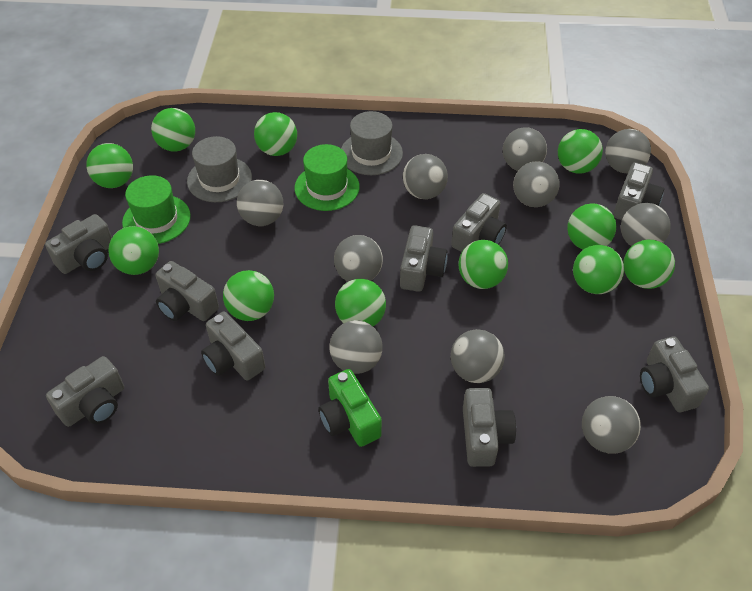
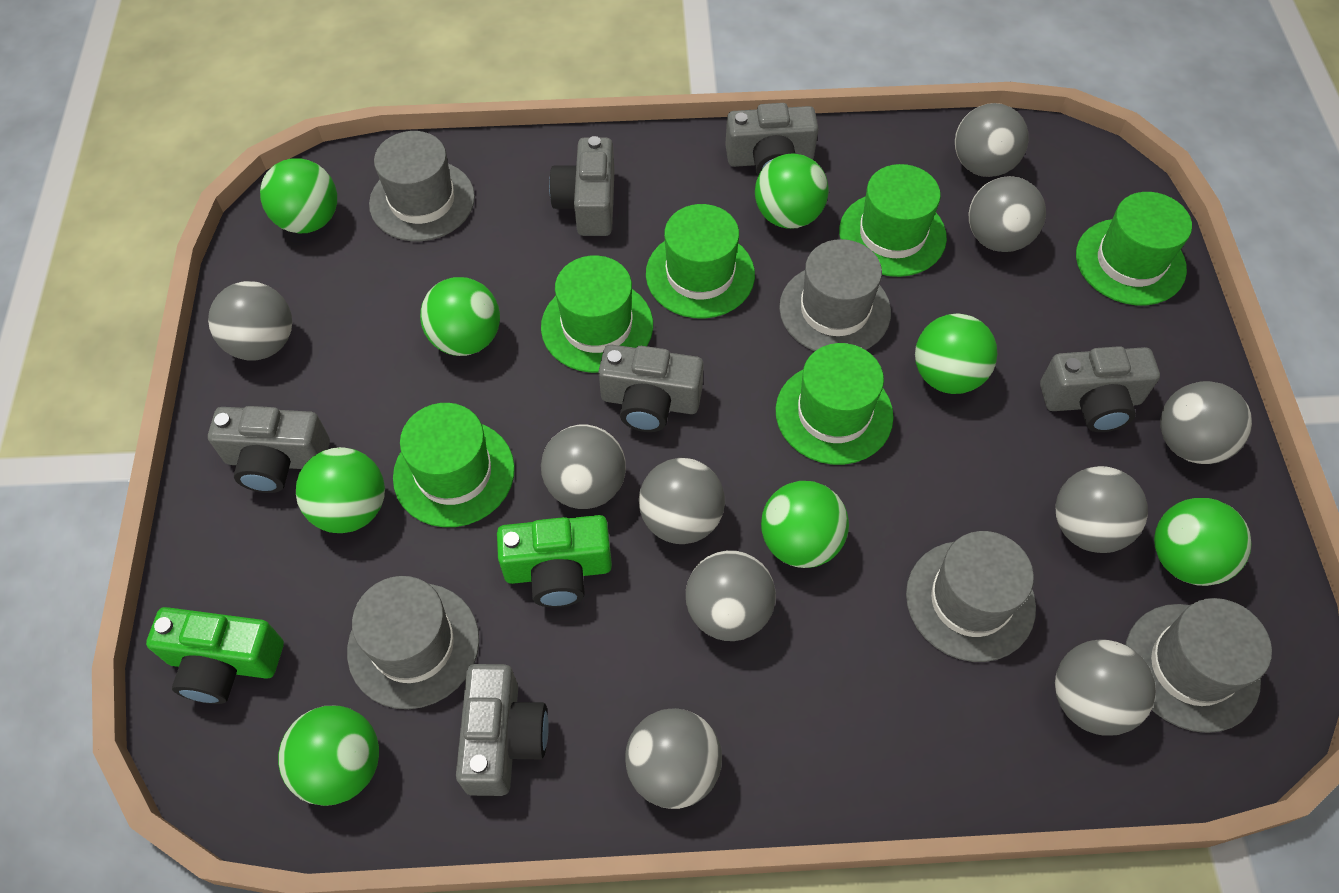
green ball: 11 -> 8
green camera: 1 -> 2
green hat: 2 -> 6
grey camera: 9 -> 6
grey hat: 2 -> 5

